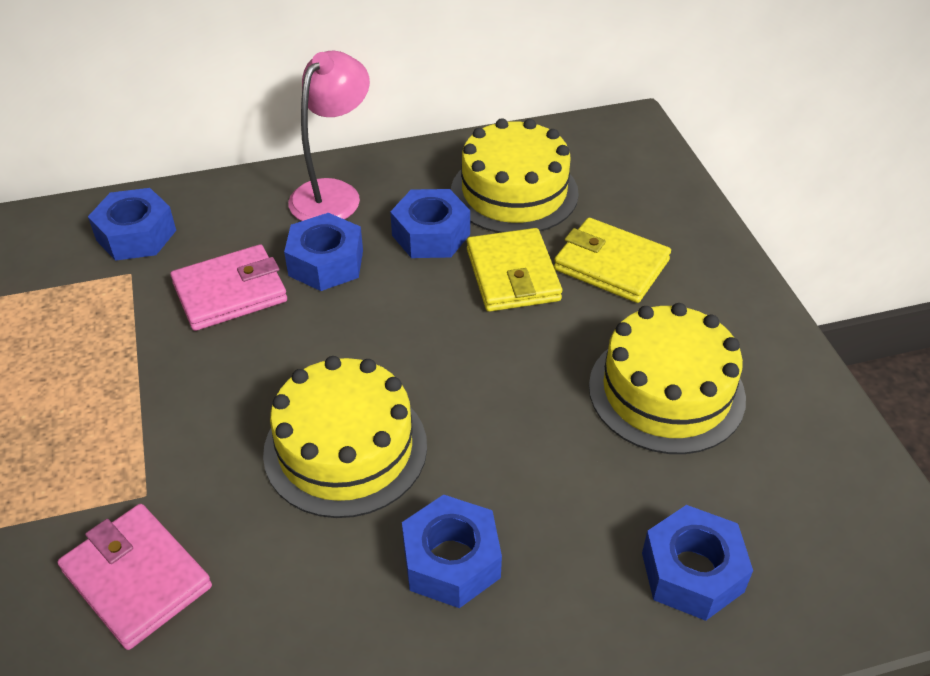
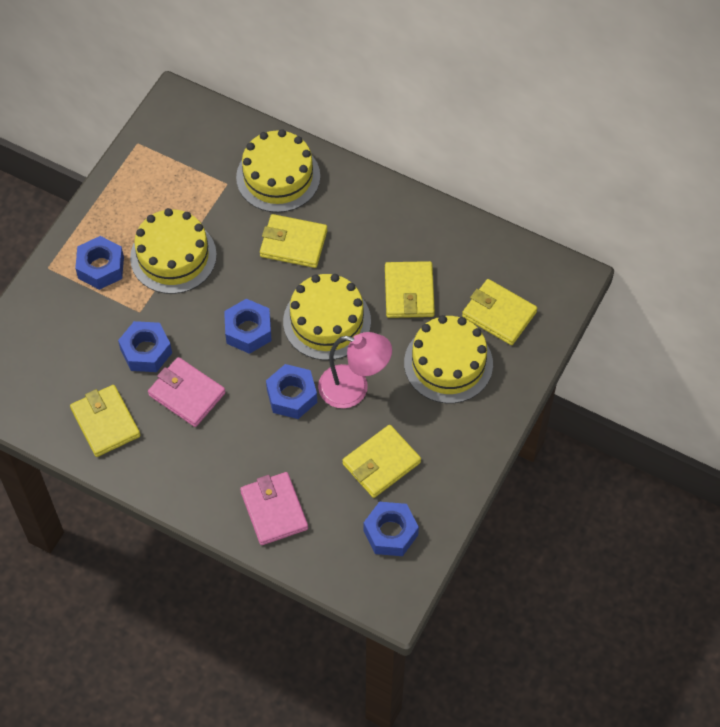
yellow cake: 3 -> 4
yellow wallet: 2 -> 5

